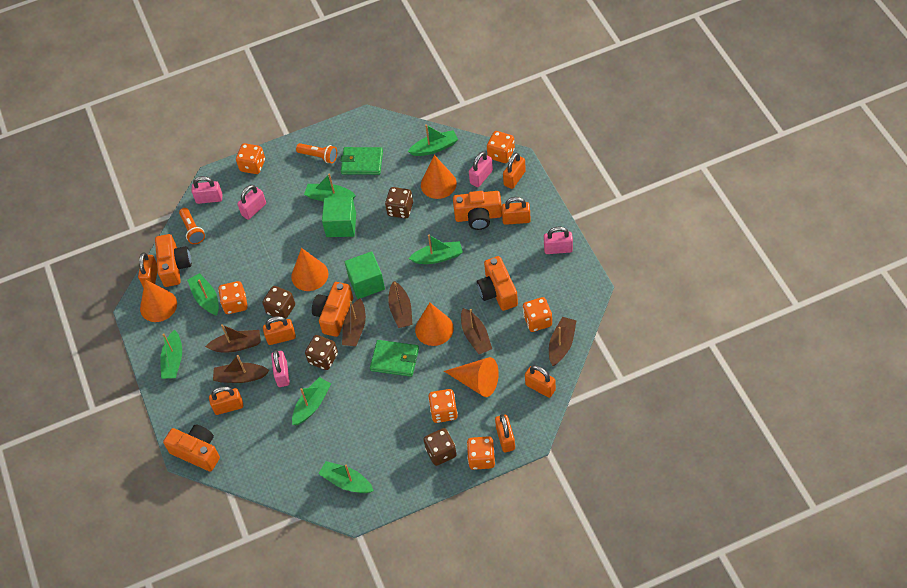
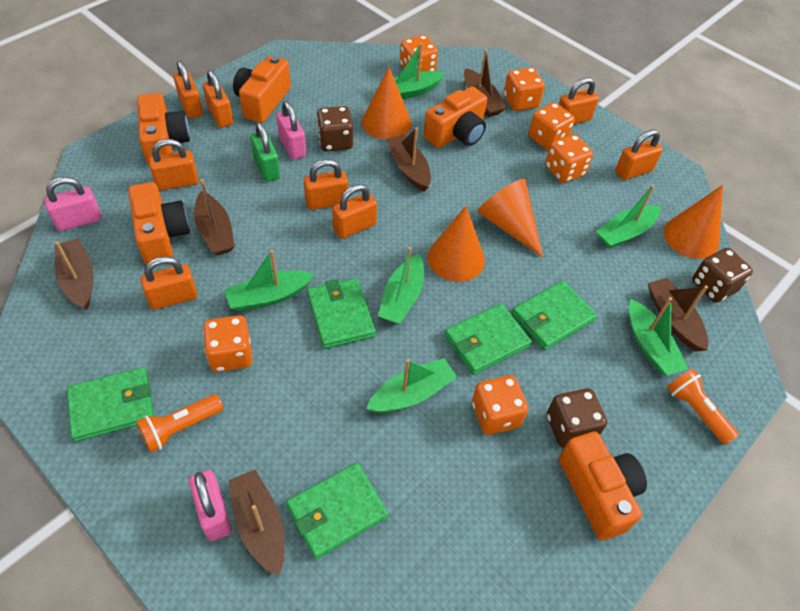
brown dice: 4 -> 3
green boat: 7 -> 6
green cube: 2 -> 0
green padlock: 0 -> 1
green wallet: 2 -> 5
orange cone: 5 -> 4
orange padlock: 7 -> 8
pink padlock: 5 -> 3

